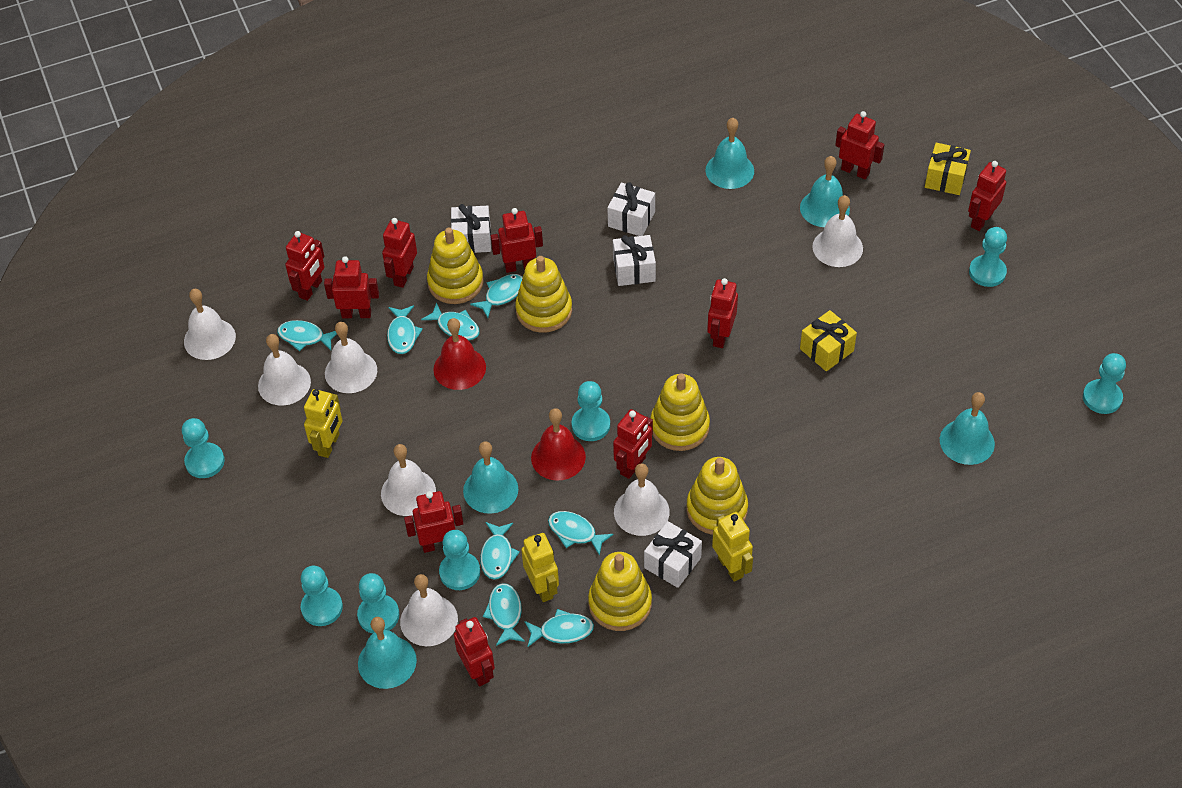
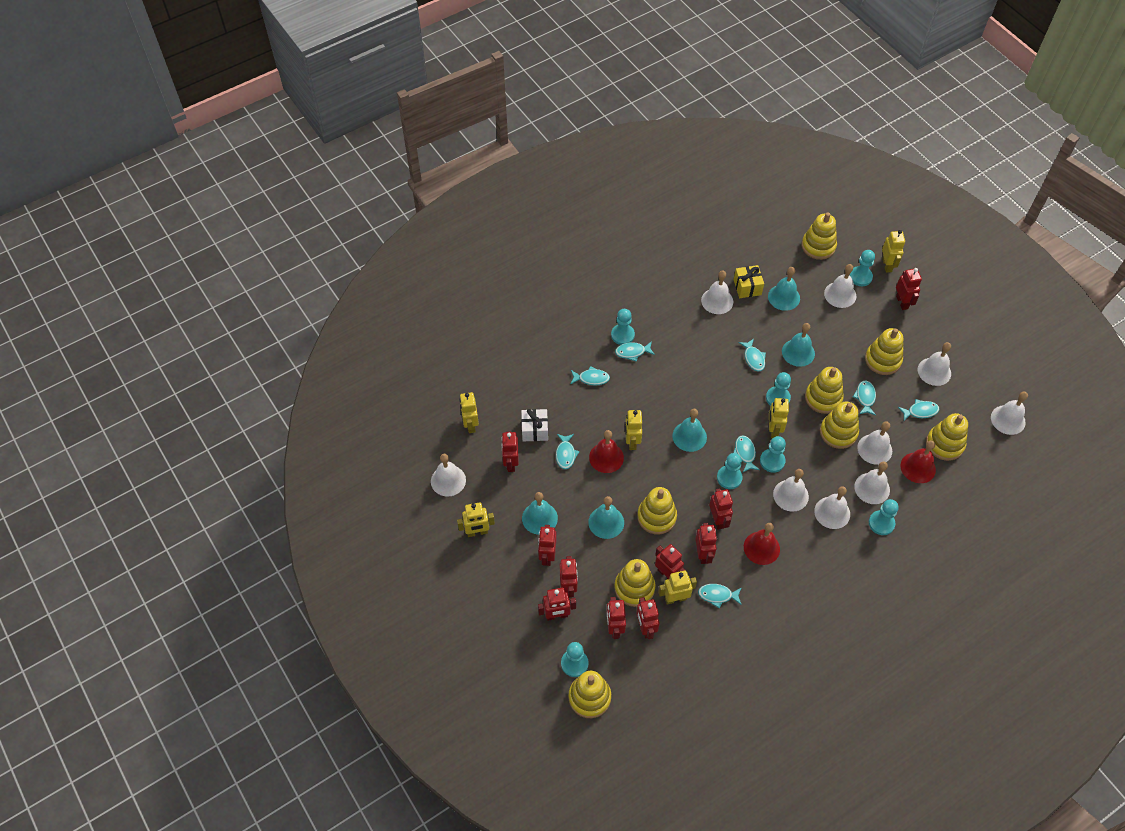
red bell: 2 -> 3
white bell: 7 -> 9
white gift: 4 -> 1
yellow gift: 2 -> 1
yellow robot: 3 -> 6
yellow stacking toy: 5 -> 8

